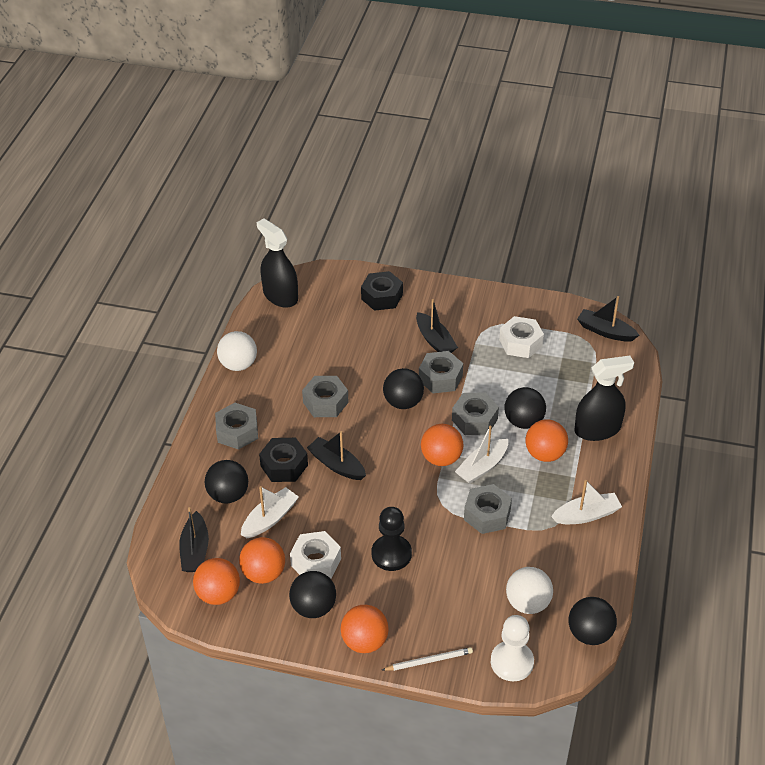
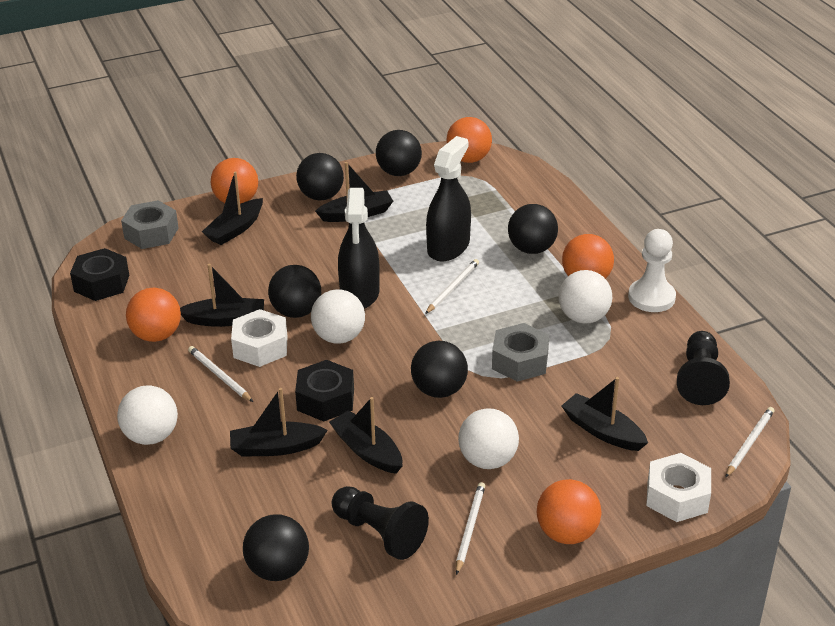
black ball: 5 -> 6
black boat: 4 -> 6
black pawn: 1 -> 2
grey nut: 5 -> 2
white ball: 2 -> 4
white boat: 3 -> 0
white pencil: 1 -> 4

